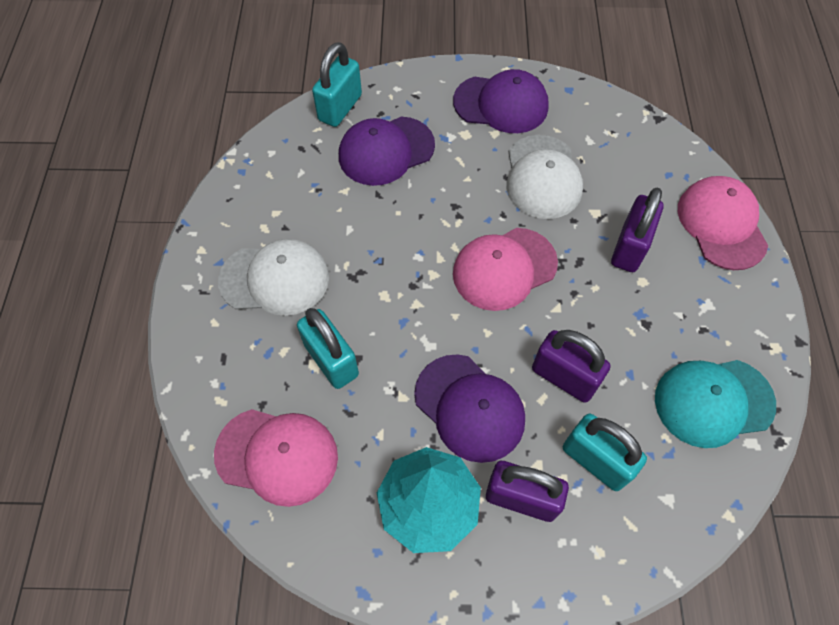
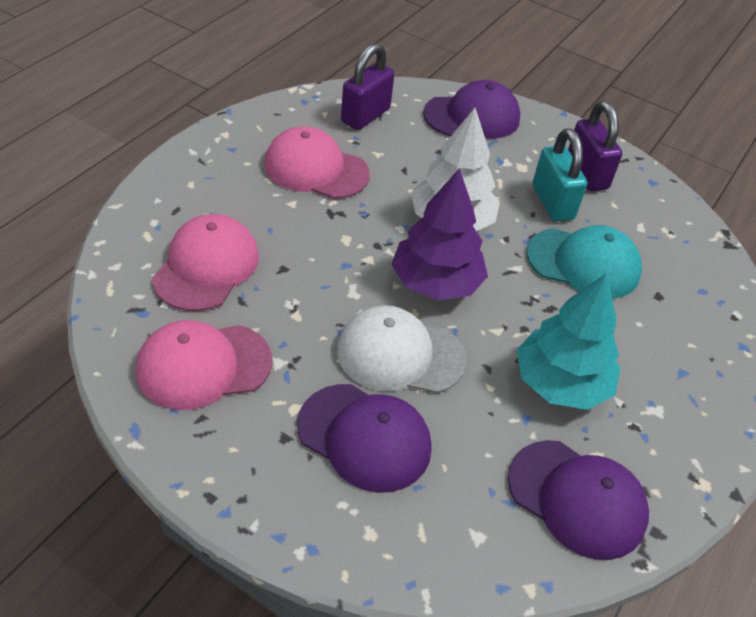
purple padlock: 3 -> 2
purple tree: 0 -> 1
turquoise padlock: 3 -> 1
white cap: 2 -> 1
white tree: 0 -> 1

